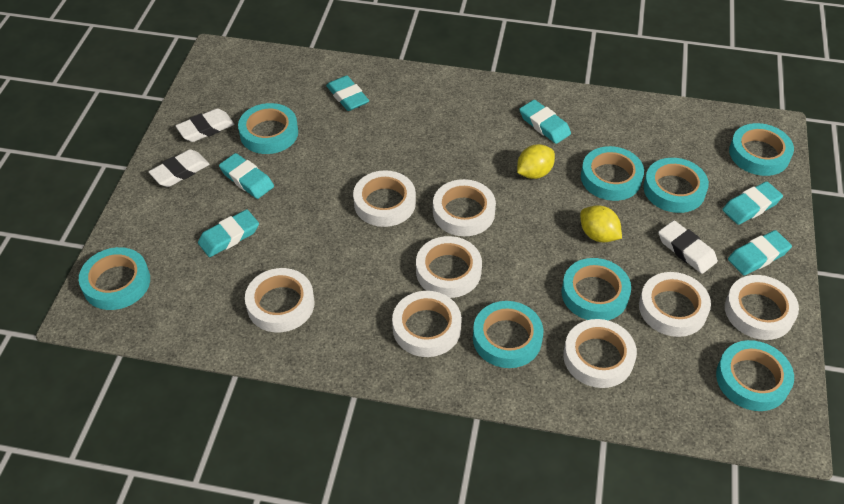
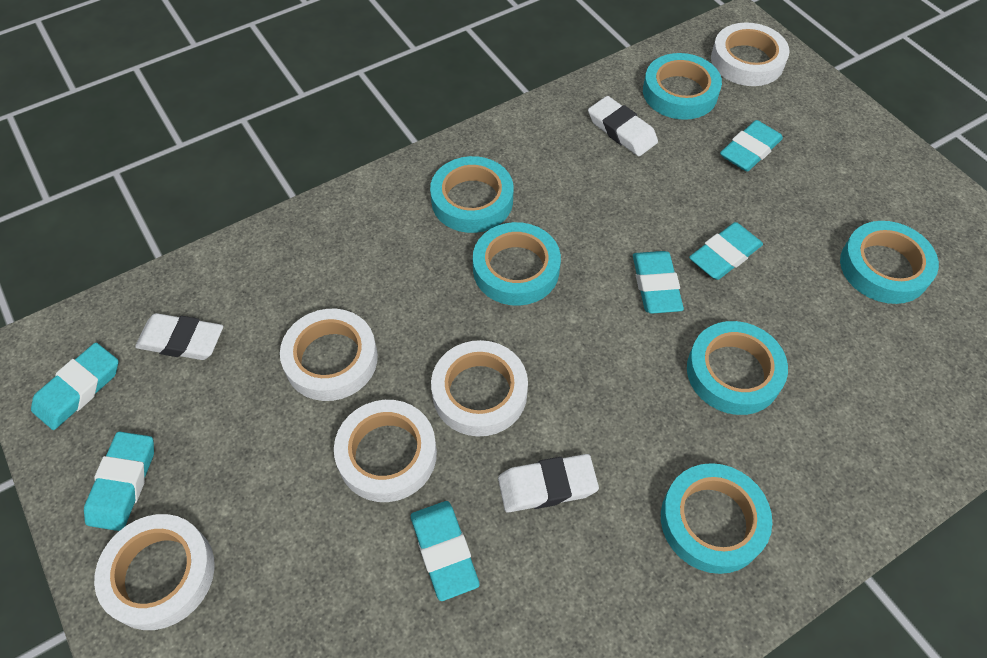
turquoise tape: 8 -> 6
white tape: 8 -> 5
yellow lemon: 2 -> 0

